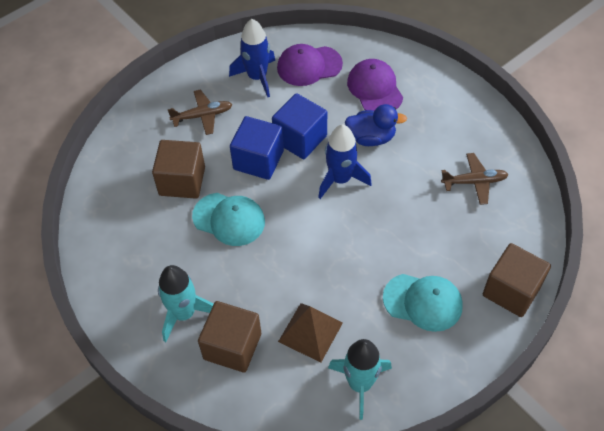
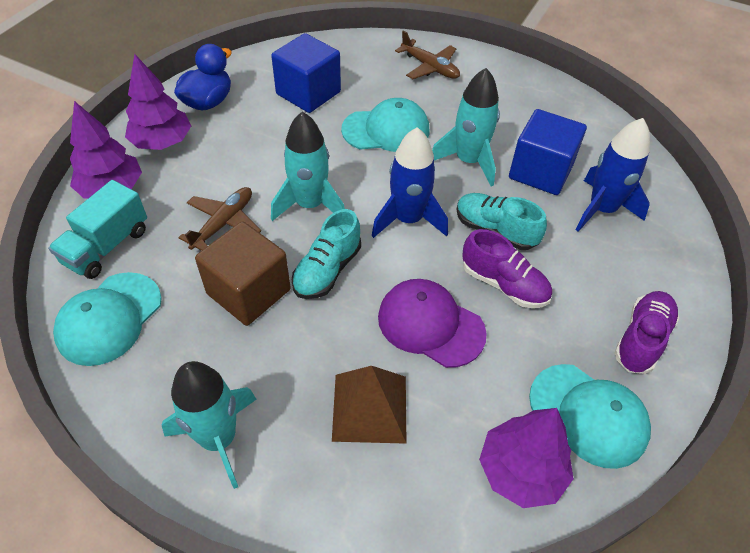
brown cube: 3 -> 1
purple cap: 2 -> 1
purple shoe: 0 -> 2
purple tree: 0 -> 3
turquoise cap: 2 -> 3
turquoise rocket: 2 -> 3
turquoise shoe: 0 -> 2
turquoise truck: 0 -> 1

